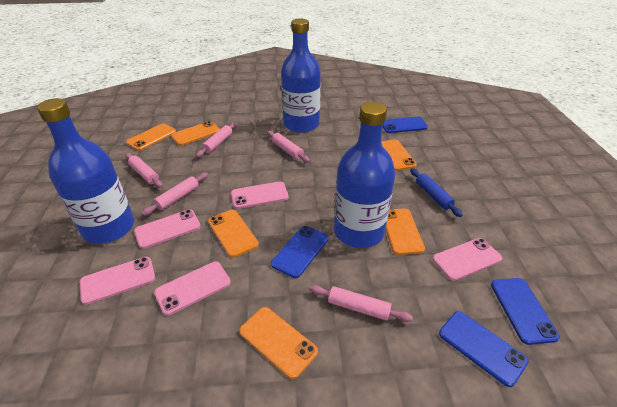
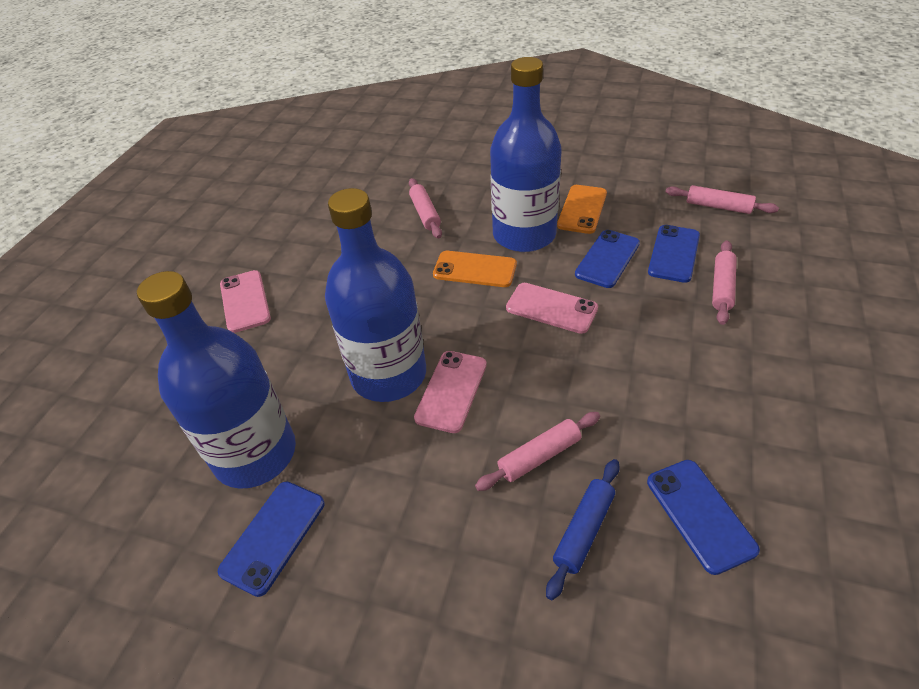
orange phone: 6 -> 2
pink phone: 5 -> 3
pink rolling pin: 5 -> 4

